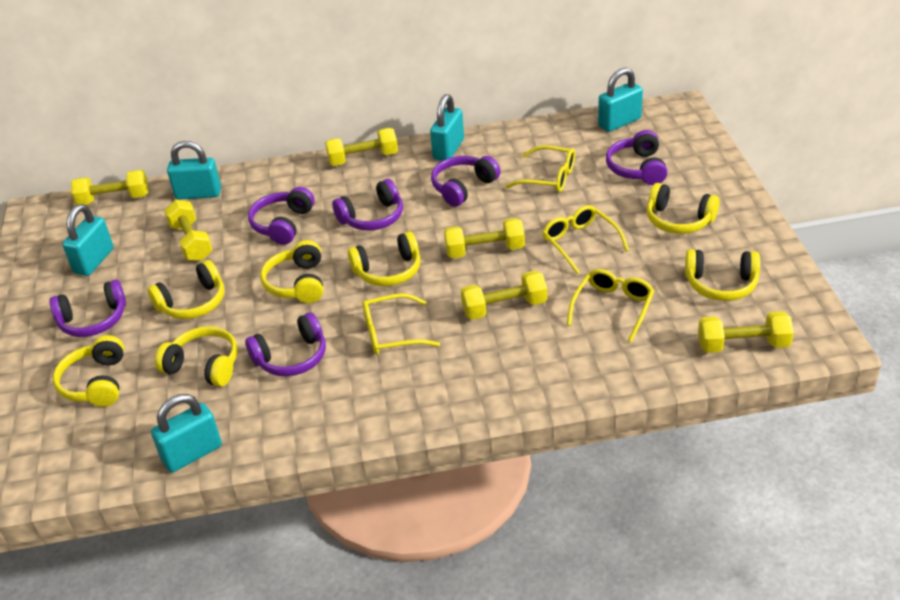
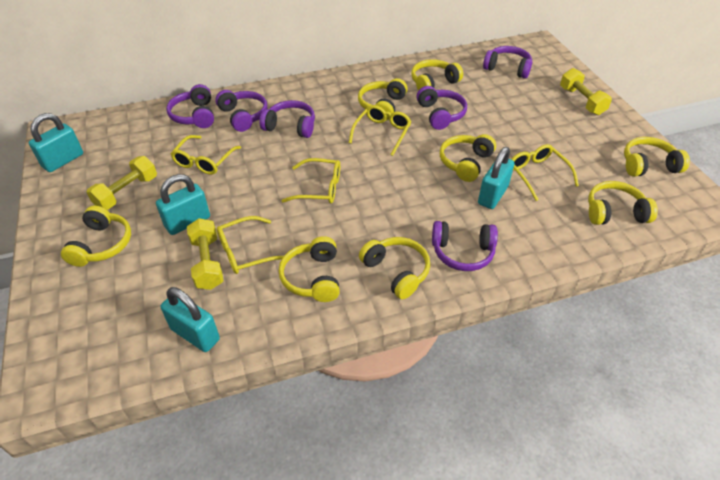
turquoise padlock: 5 -> 4
yellow dumbbell: 6 -> 3
yellow glasses: 4 -> 5
yellow headphones: 7 -> 8

